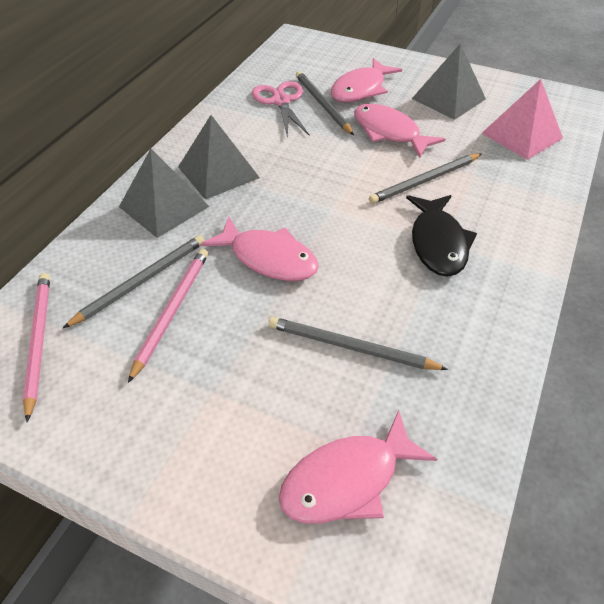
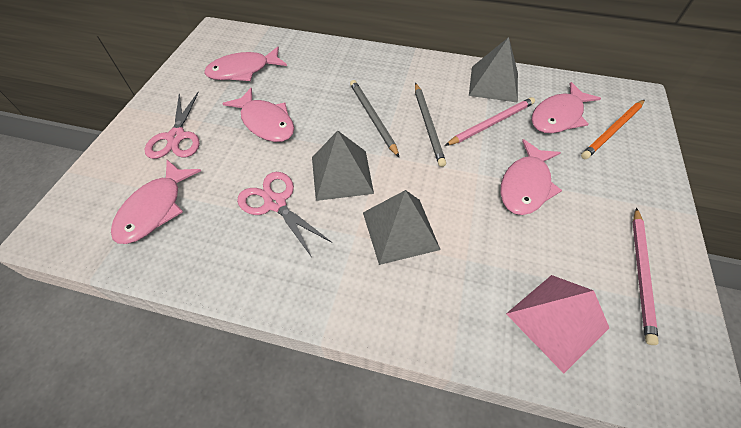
black fish: 1 -> 0
grey pencil: 4 -> 2
orange pencil: 0 -> 1
pink fish: 4 -> 5
pink scissors: 1 -> 2

